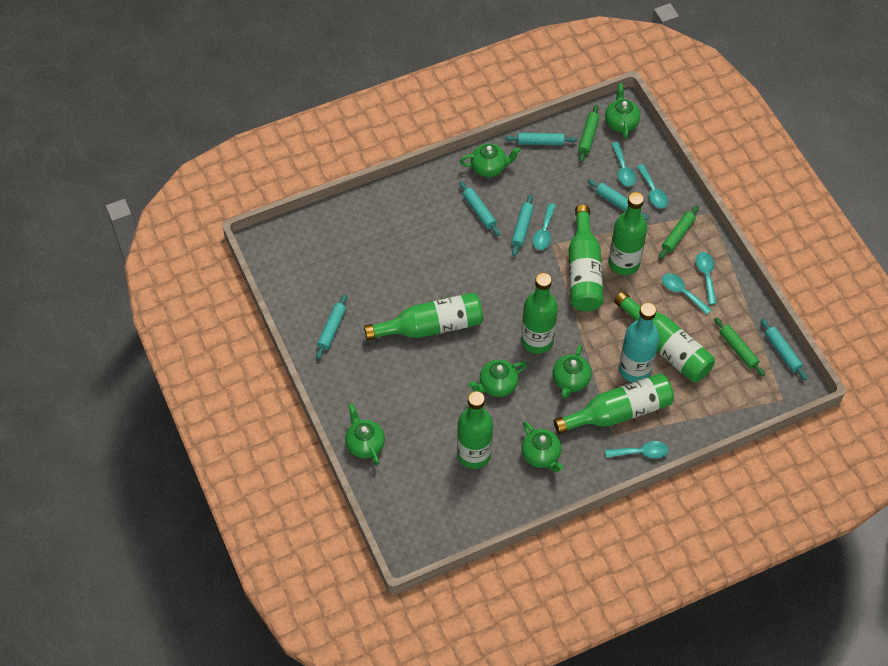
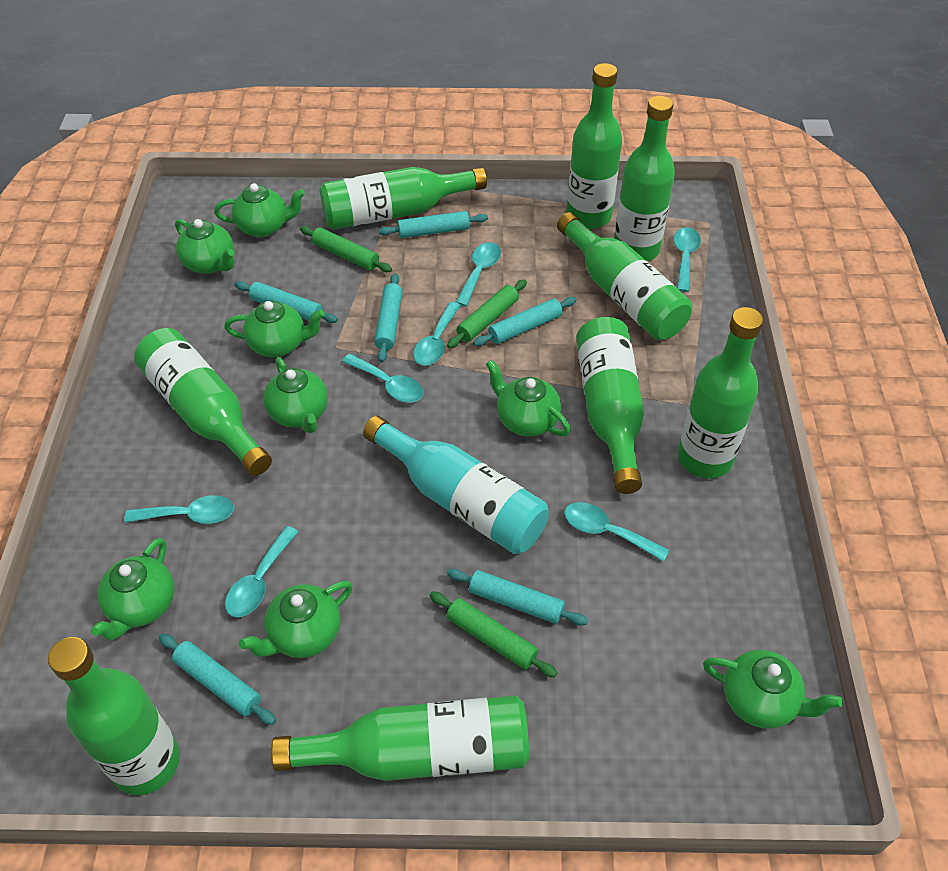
green bottle: 7 -> 9
green teapot: 6 -> 8
turquoise spoon: 6 -> 7

